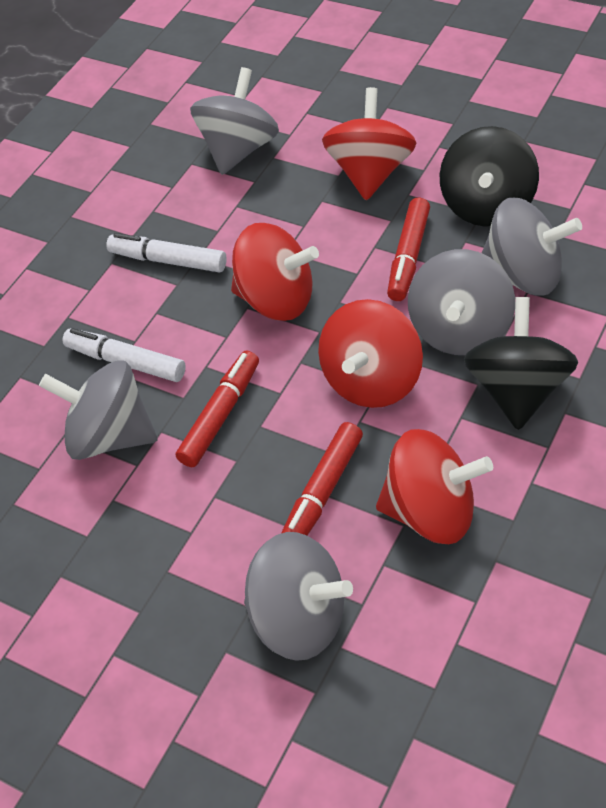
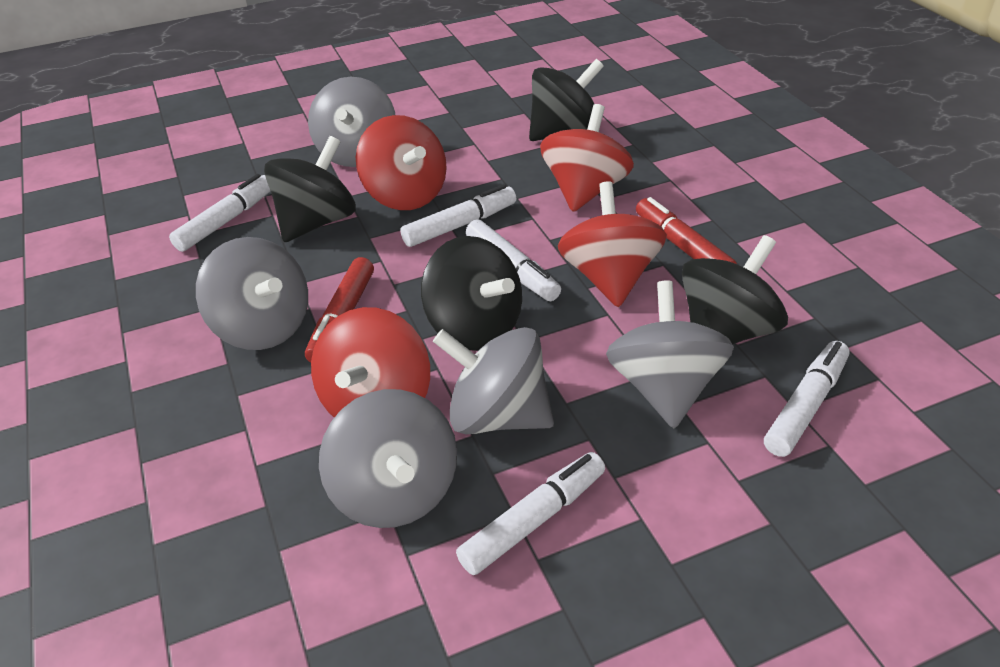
black spinning top: 2 -> 4
red marker: 3 -> 2
white marker: 2 -> 5

